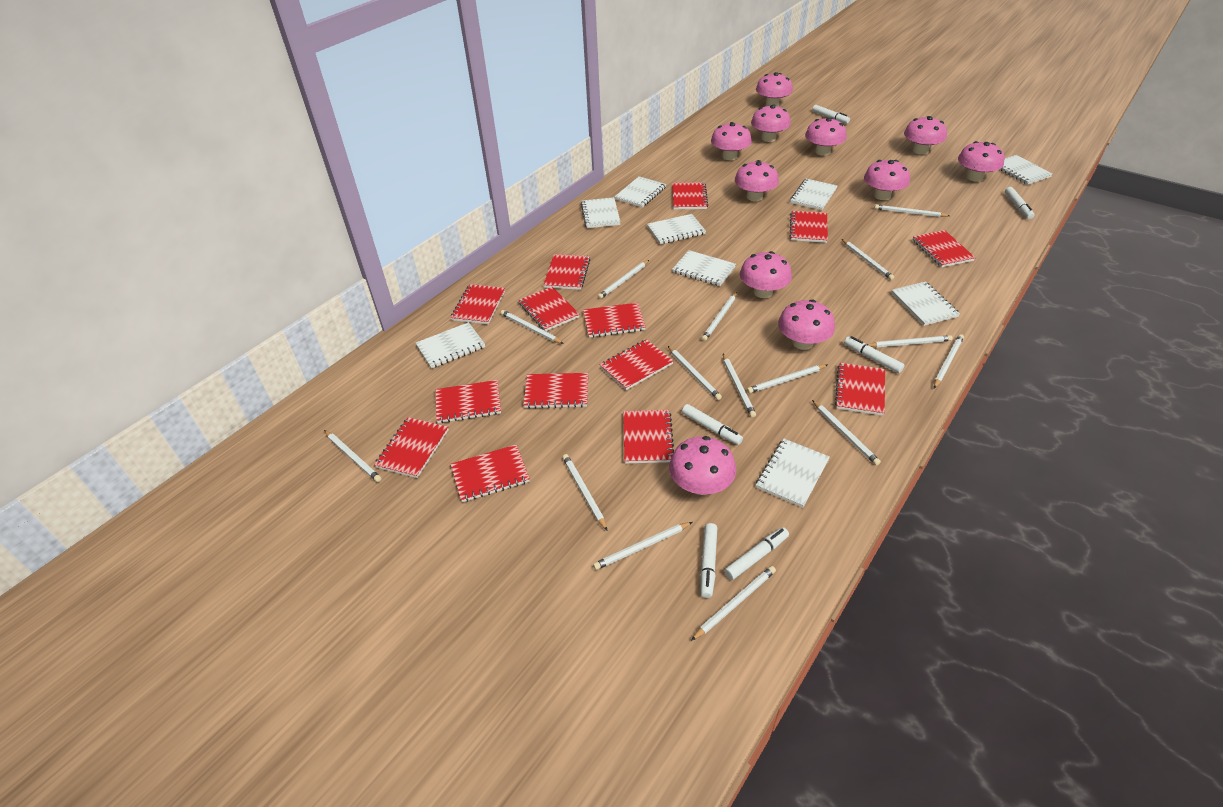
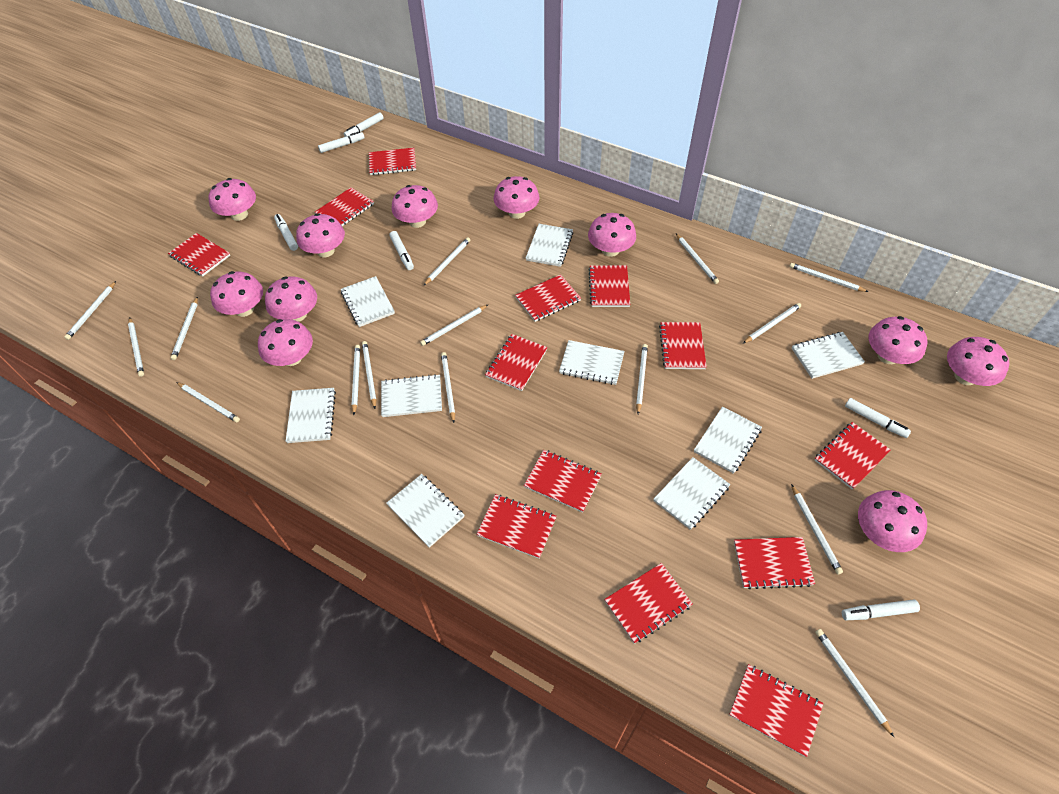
red notebook: 14 -> 13

